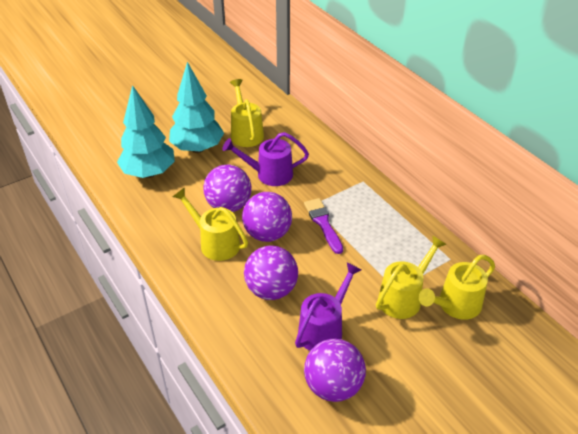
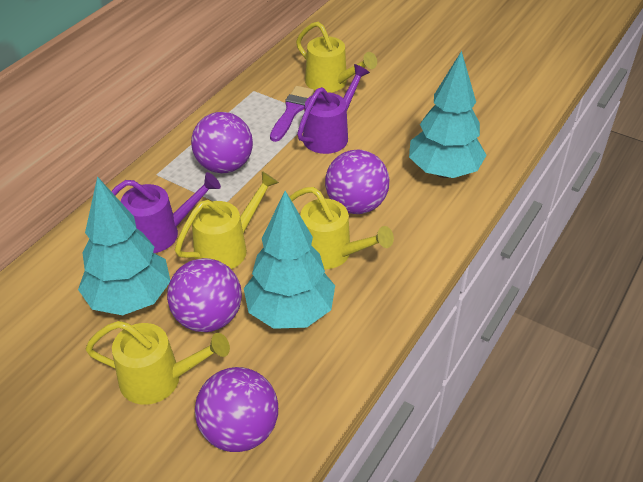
turquoise tree: 2 -> 3

